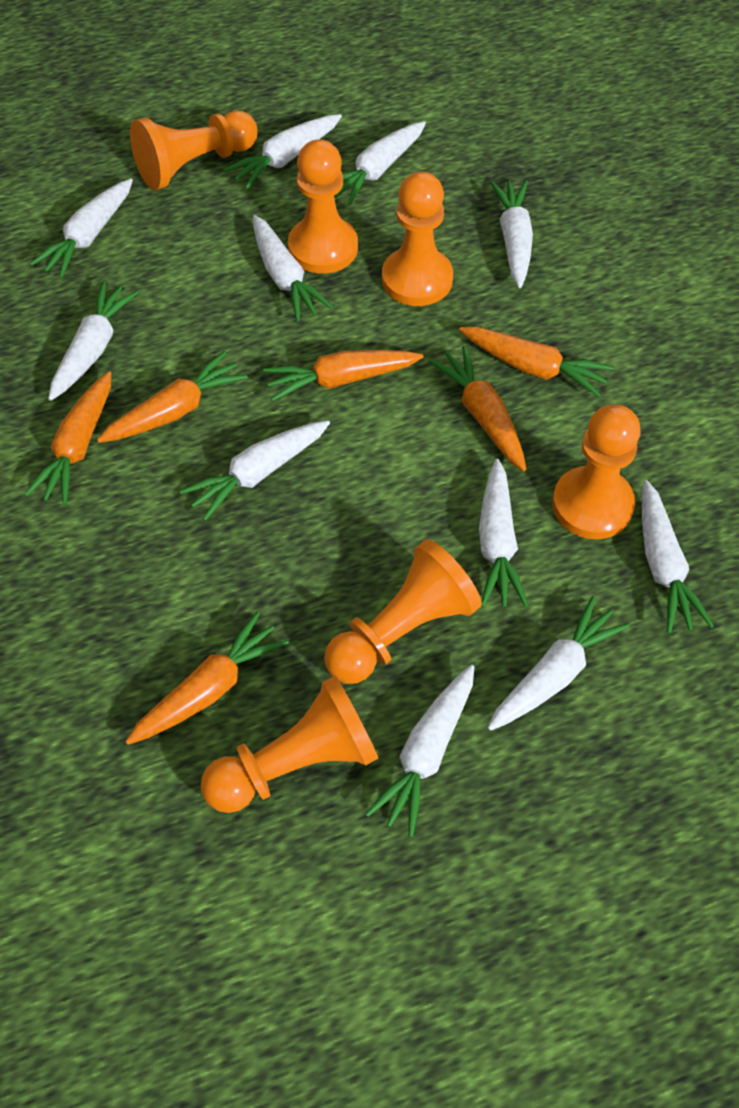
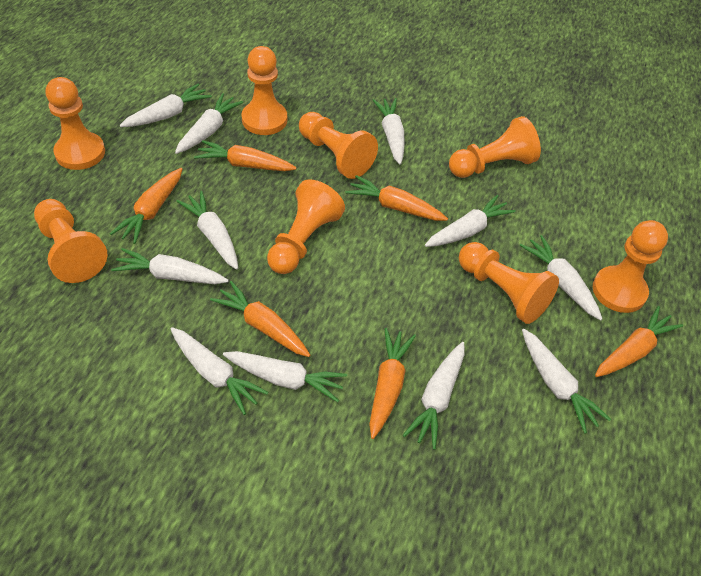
orange pawn: 6 -> 8

